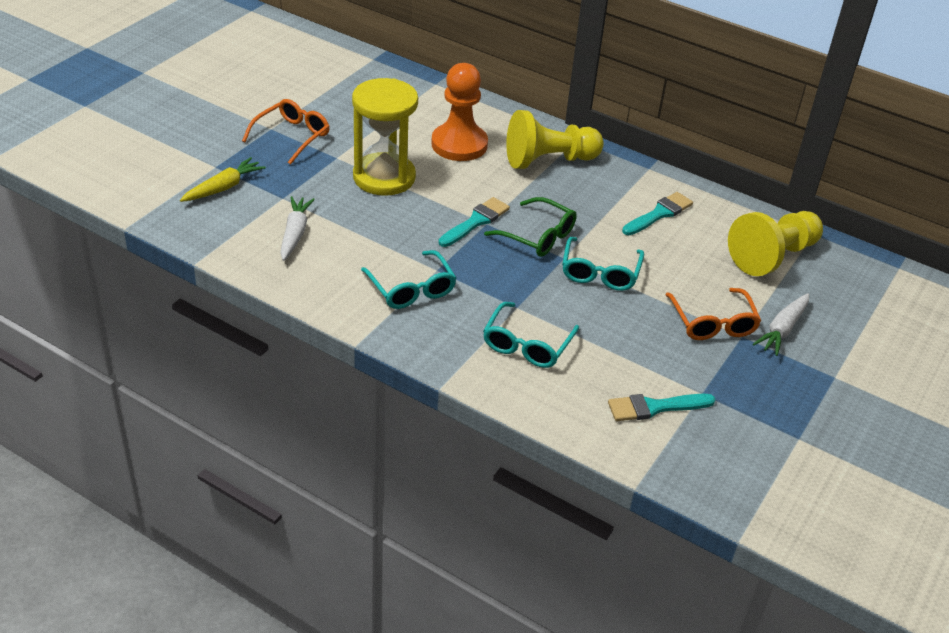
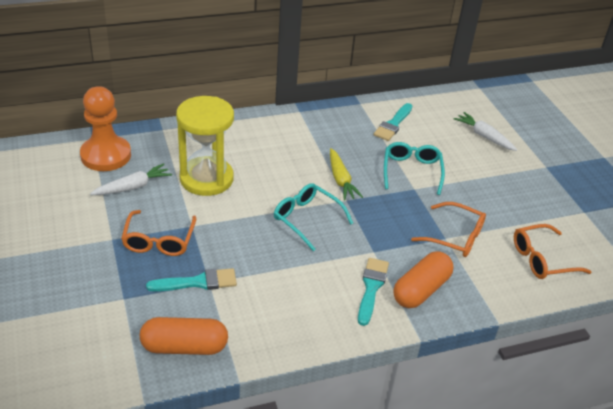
green glasses: 1 -> 0
orange capsule: 0 -> 2
orange glasses: 2 -> 3
turquoise glasses: 3 -> 2
yellow pawn: 2 -> 0

